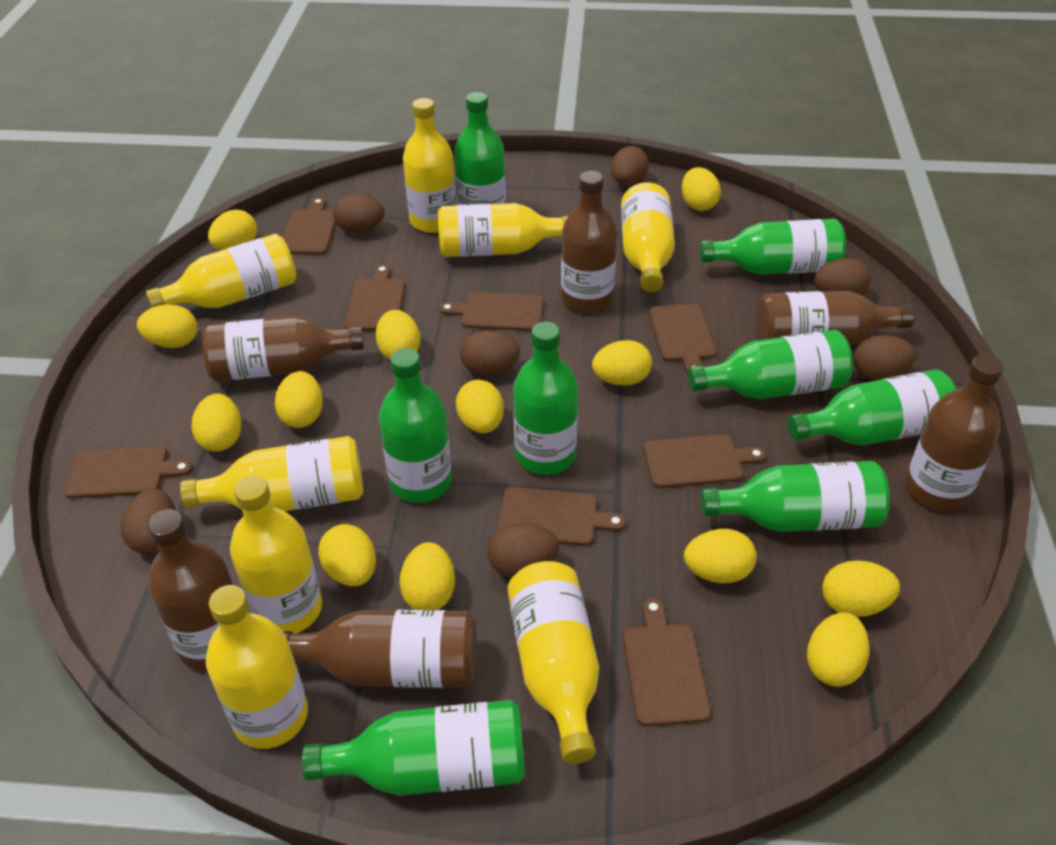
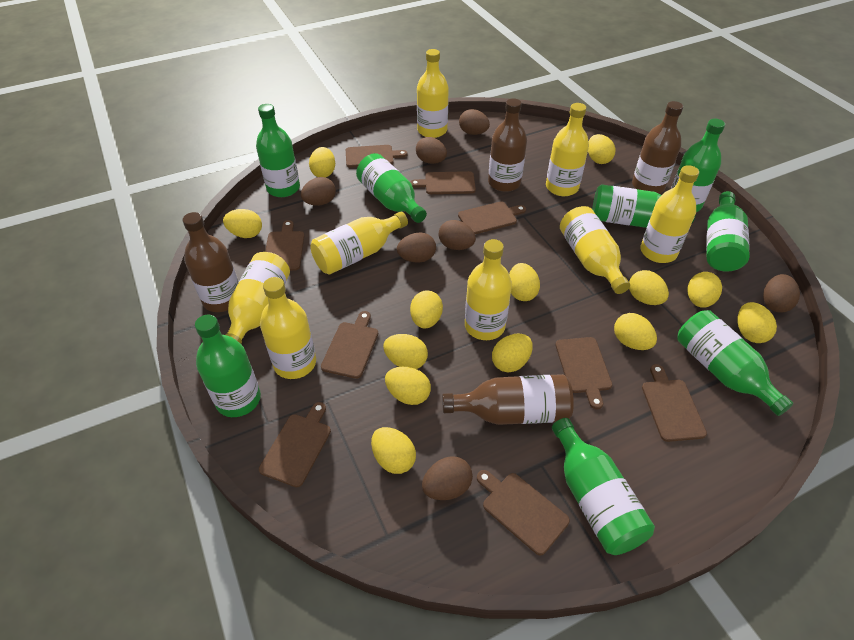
brown bottle: 6 -> 4
brown cutting board: 8 -> 9

